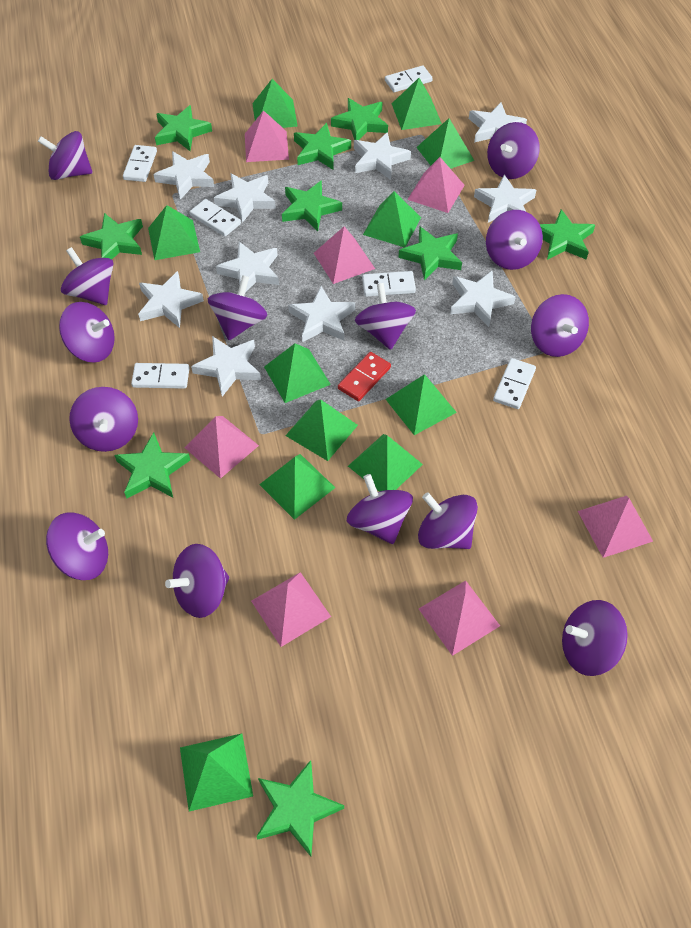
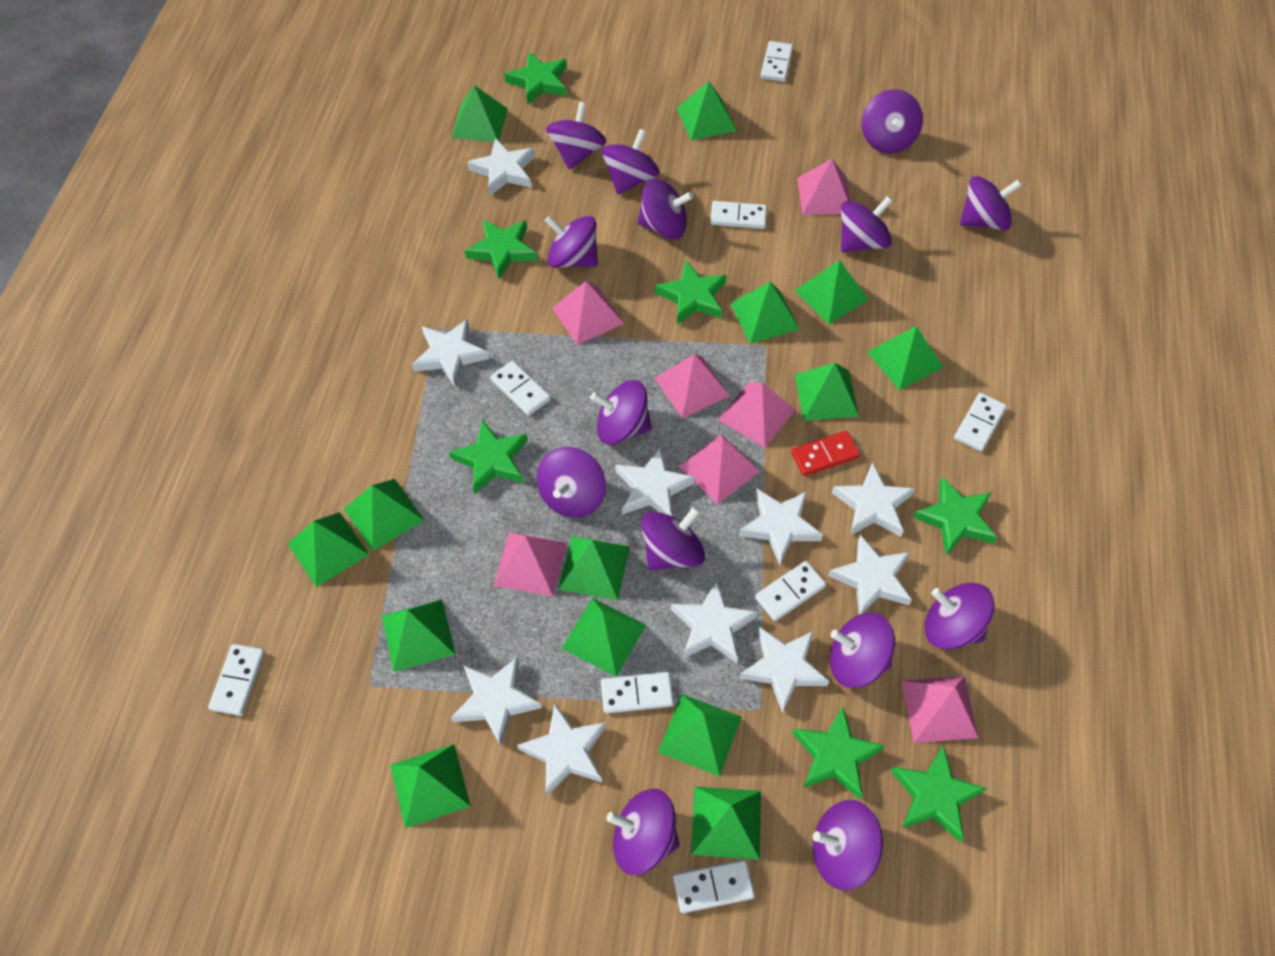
green pyramid: 11 -> 14
green star: 9 -> 7
white domino: 6 -> 8

